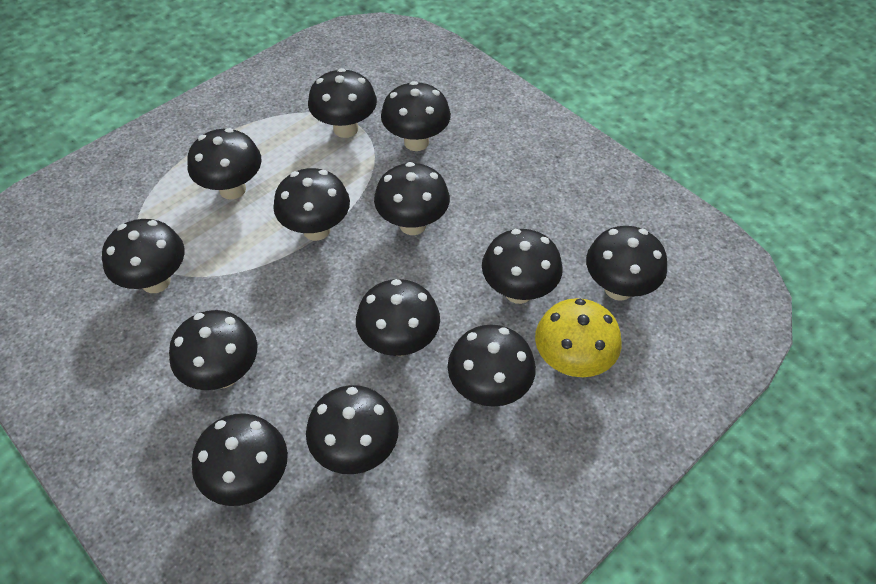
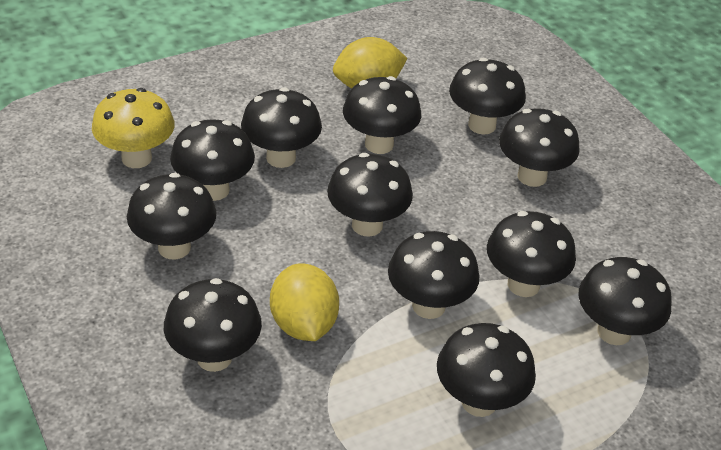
black mushroom: 13 -> 12
yellow lemon: 0 -> 2

